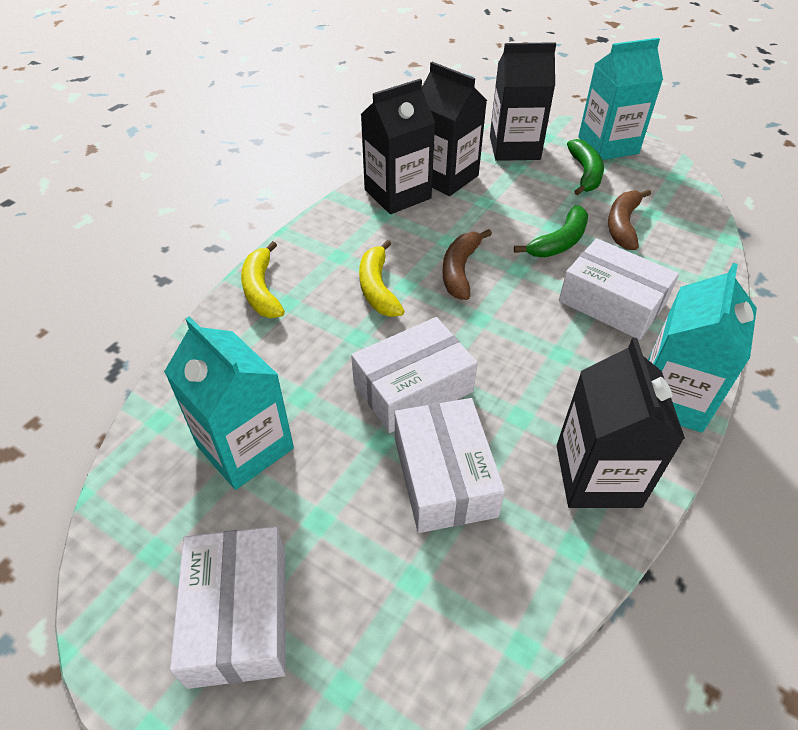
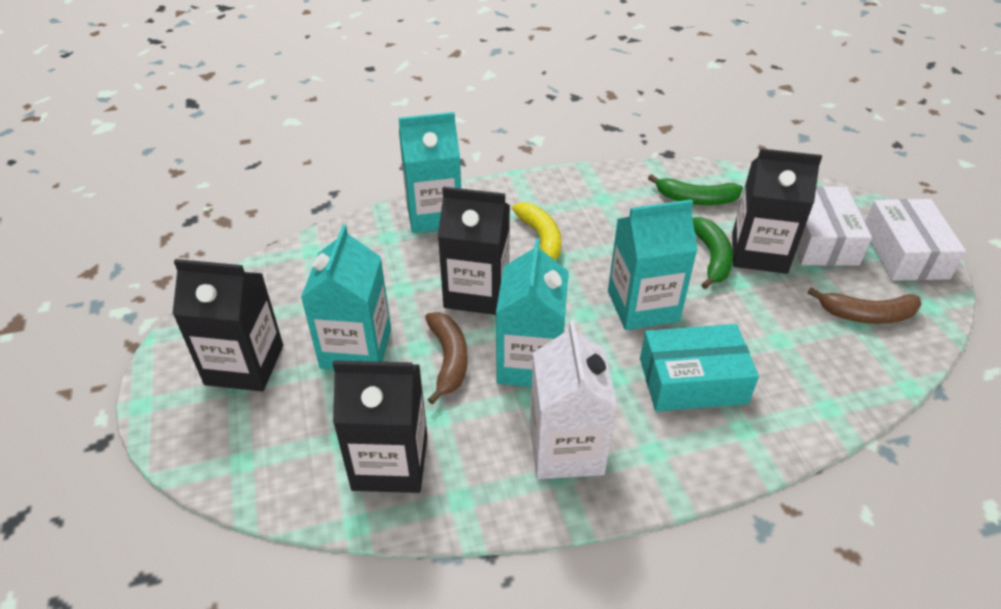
turquoise box: 0 -> 1
turquoise carton: 3 -> 4
white box: 4 -> 2
white carton: 0 -> 1
yellow banana: 2 -> 1

